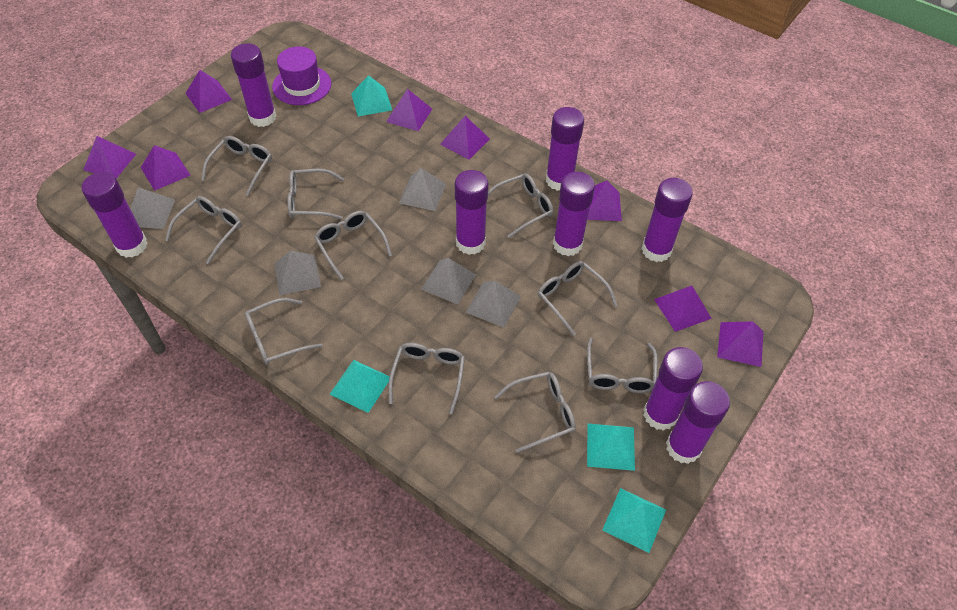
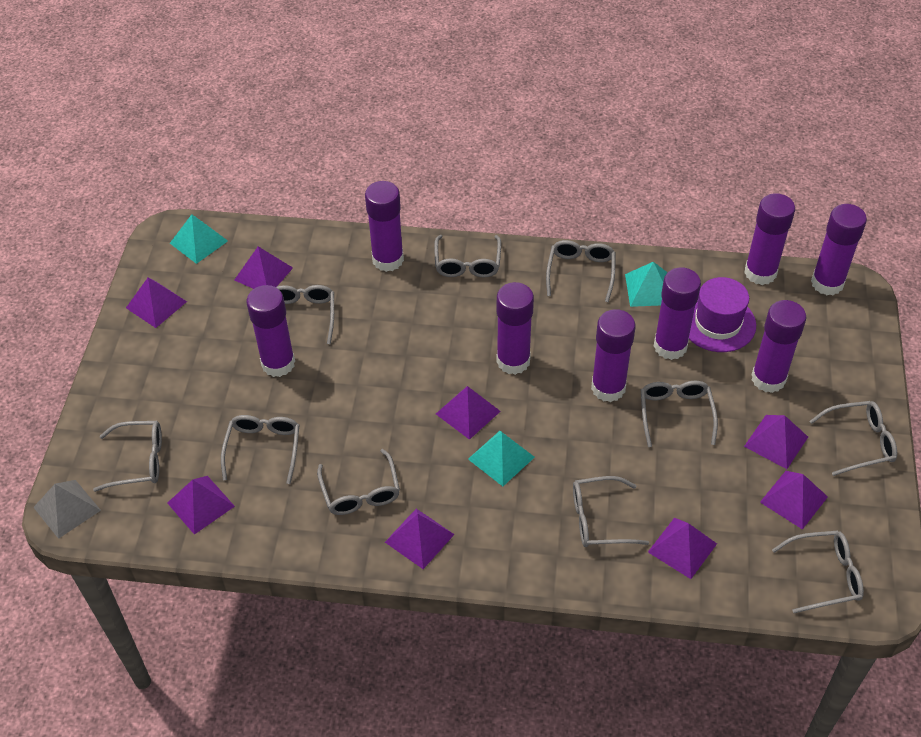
grey pyramid: 5 -> 1
turquoise pyramid: 4 -> 3

